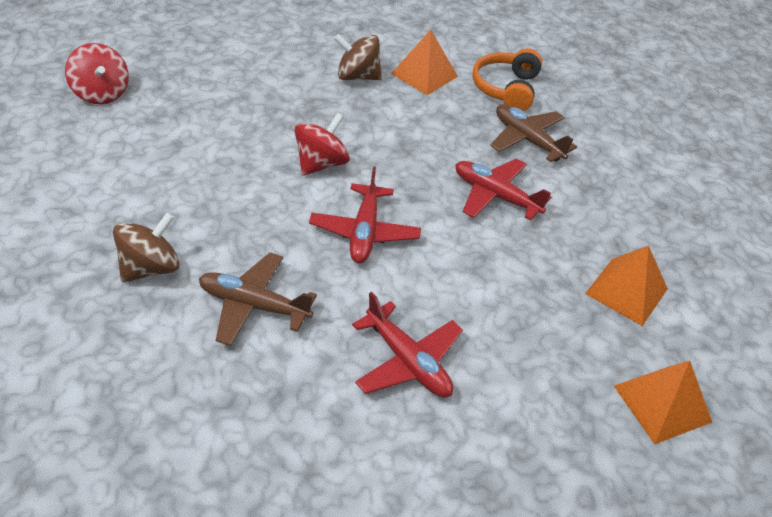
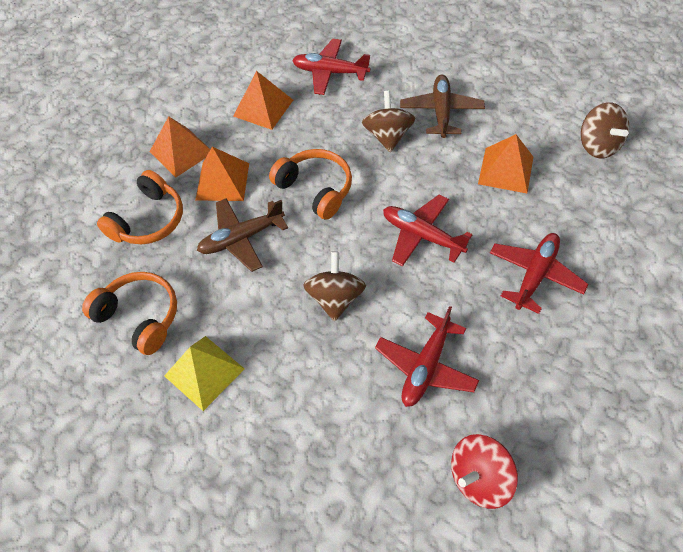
brown spinning top: 2 -> 3
orange headphones: 1 -> 3
orange pyramid: 3 -> 4
red plane: 3 -> 4
red spinning top: 2 -> 1
yellow pyramid: 0 -> 1

